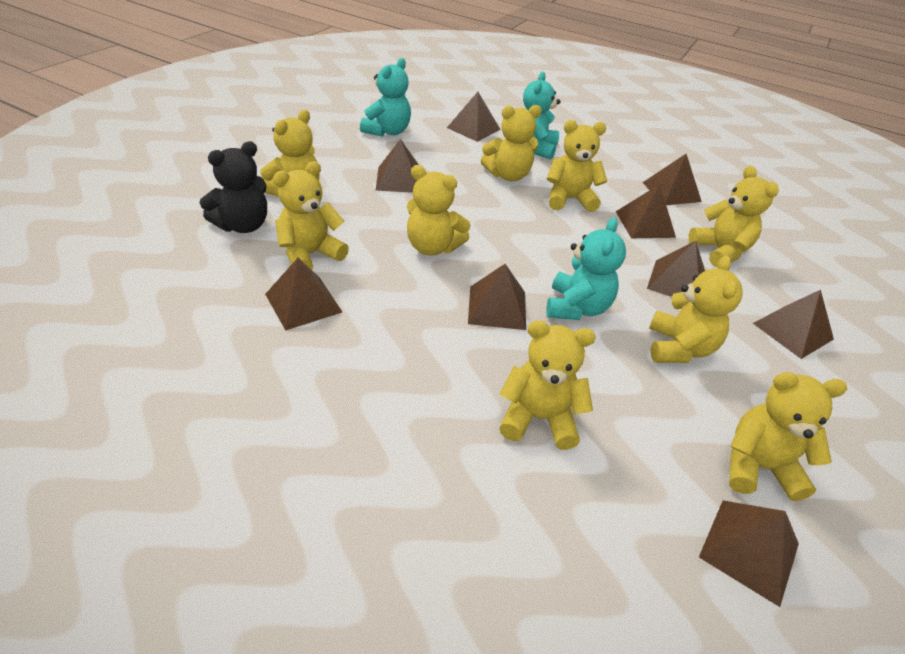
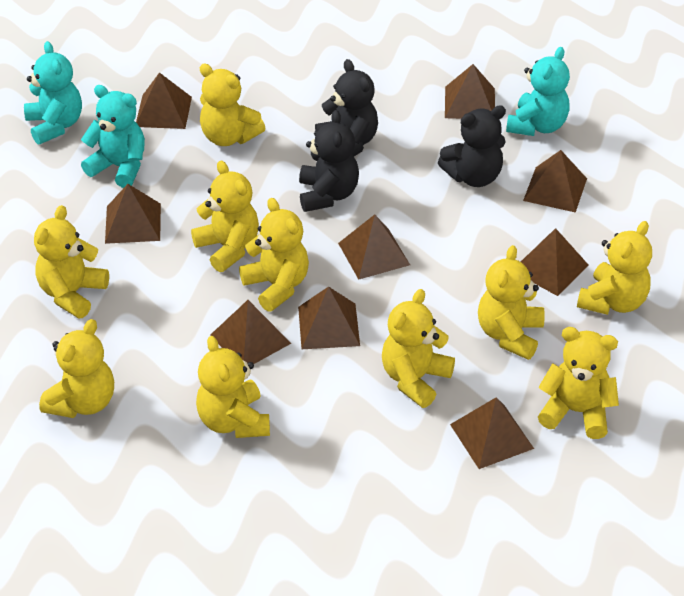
black teddy bear: 1 -> 3
yellow teddy bear: 9 -> 10

